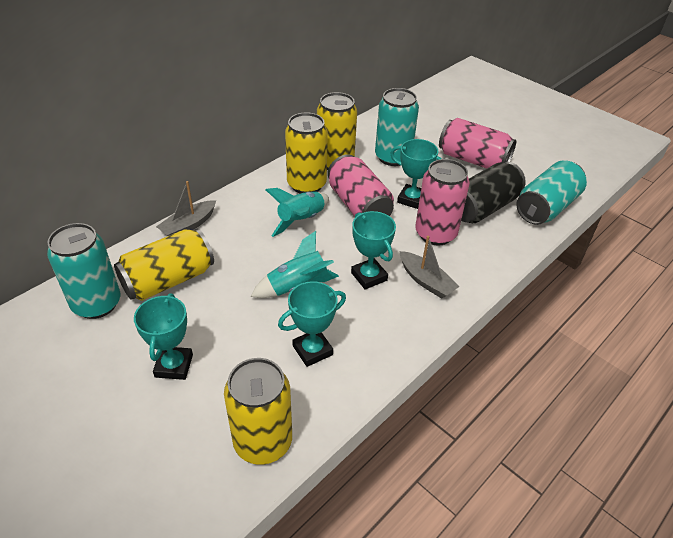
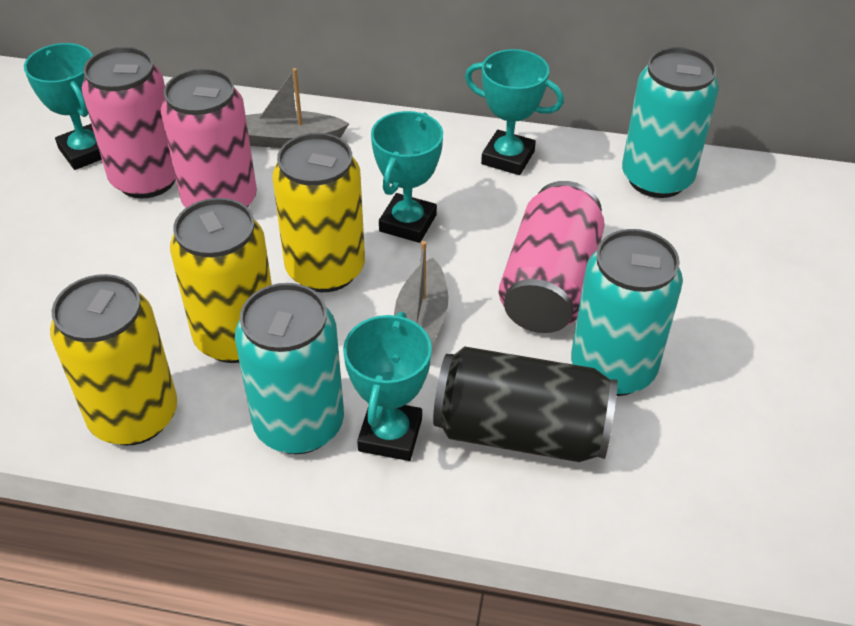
turquoise rocket: 2 -> 0
yellow can: 4 -> 3

